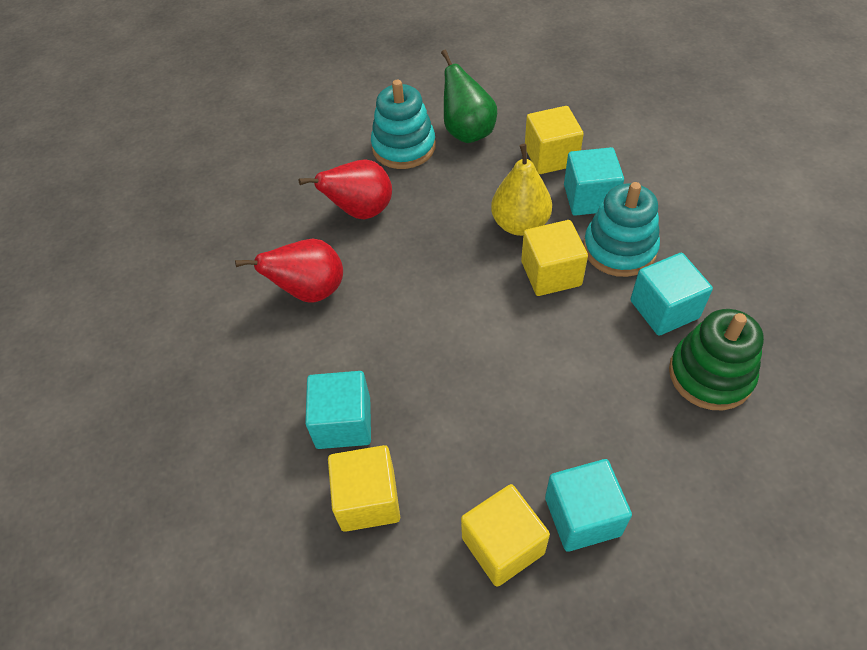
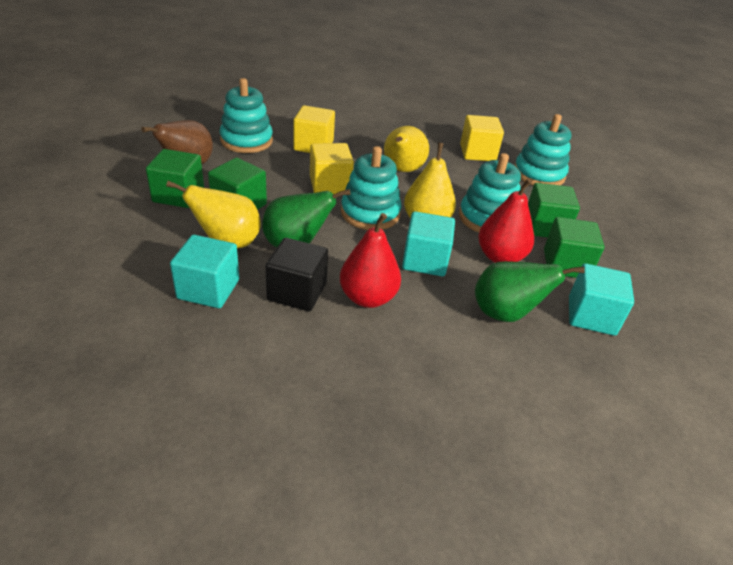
black cube: 0 -> 1
brown pear: 0 -> 1
green cube: 0 -> 4
green pear: 1 -> 2
green stacking toy: 1 -> 0
turquoise cube: 4 -> 3
turquoise stacking toy: 2 -> 4
yellow cube: 4 -> 3
yellow pear: 1 -> 3

